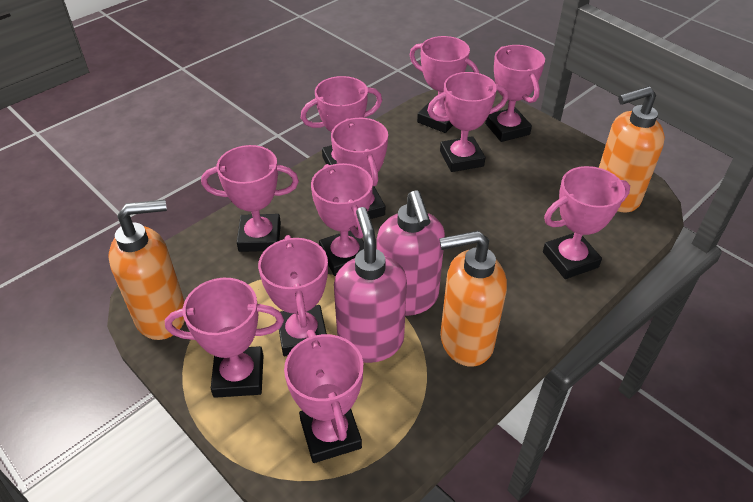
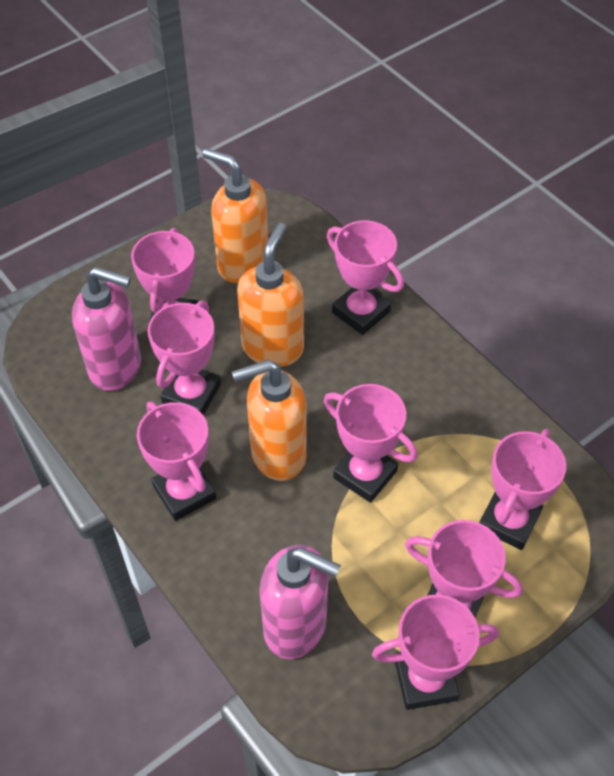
pink trophy: 11 -> 8

